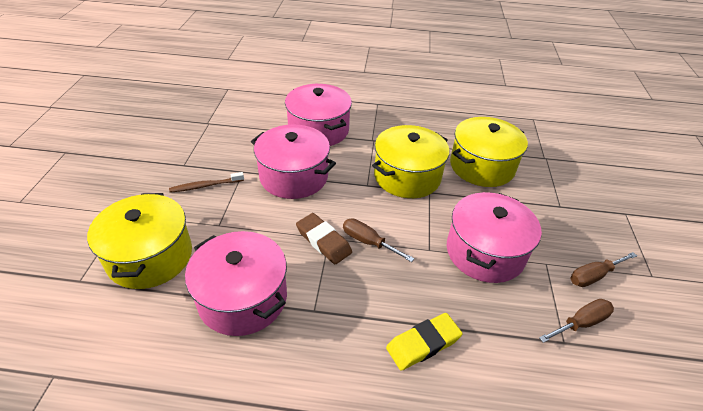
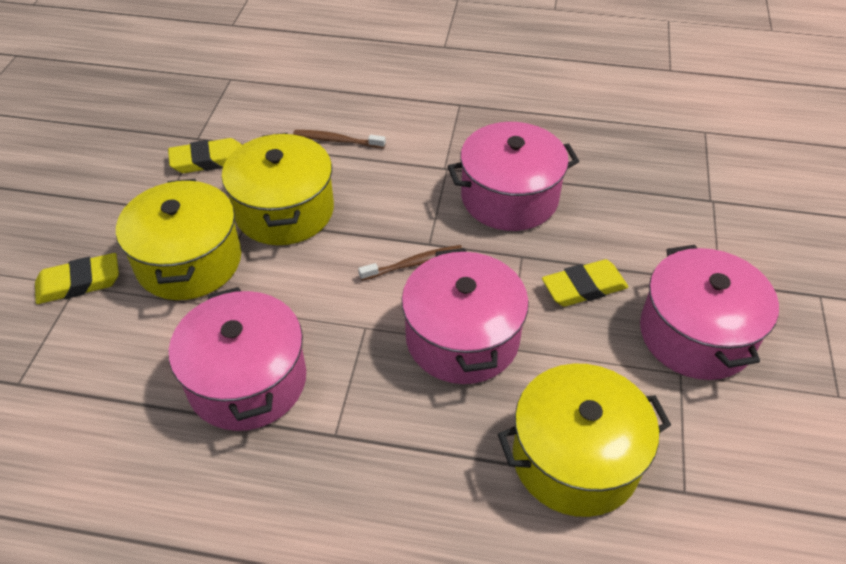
brown eraser: 1 -> 0
brown screwdriver: 3 -> 0
brown toothbrush: 1 -> 2
yellow eraser: 1 -> 3

